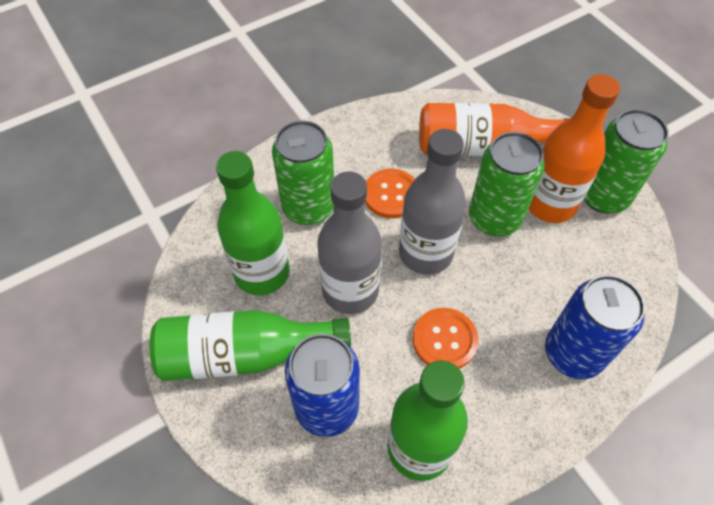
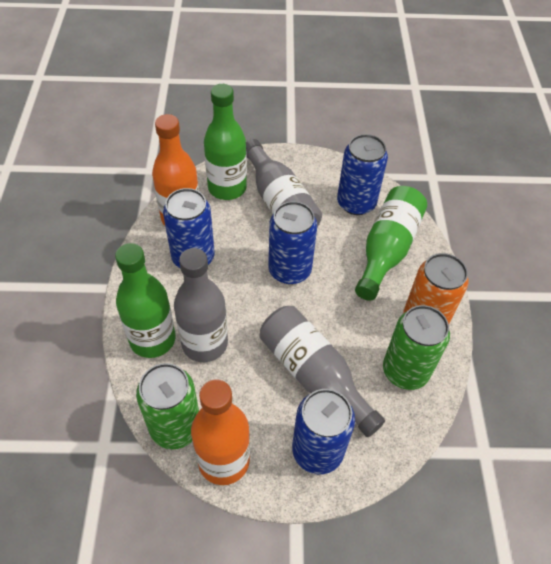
blue can: 2 -> 4
green can: 3 -> 2
grey bottle: 2 -> 3
orange button: 2 -> 0
orange can: 0 -> 1

